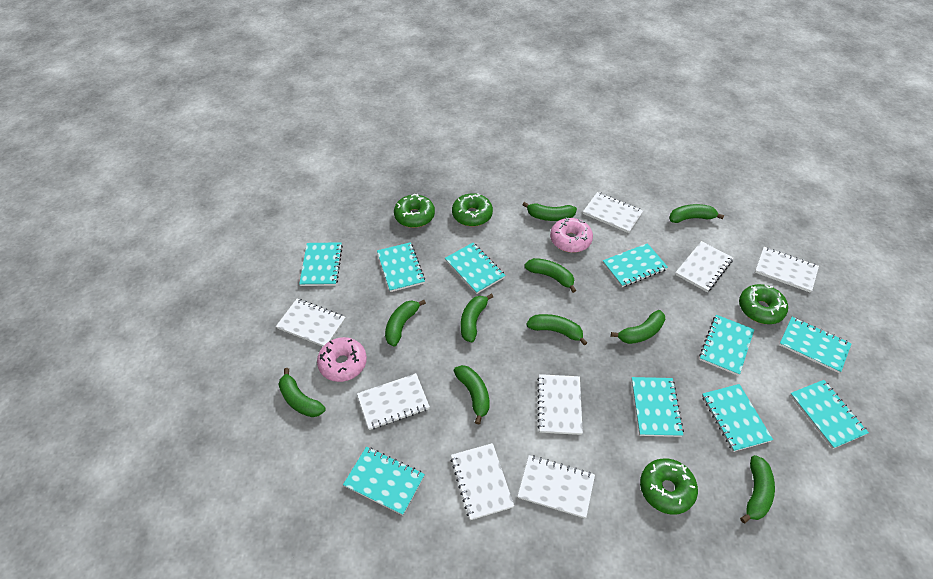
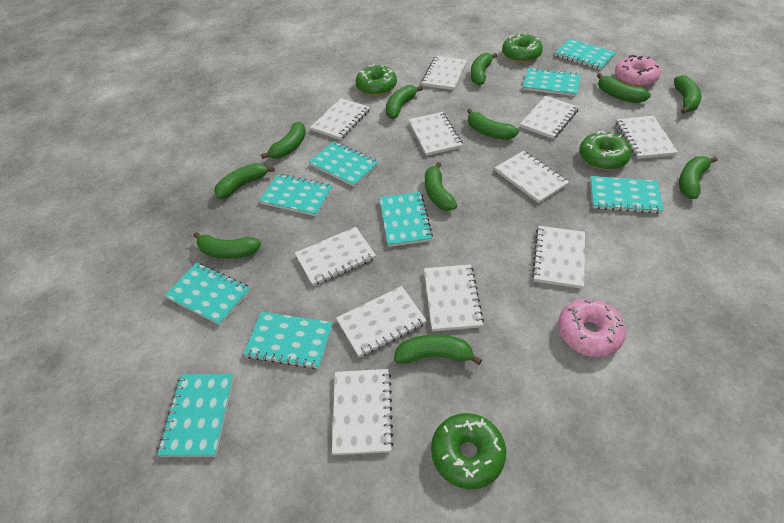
green banana: 10 -> 11
turquoise notebook: 10 -> 9
white notebook: 8 -> 11

